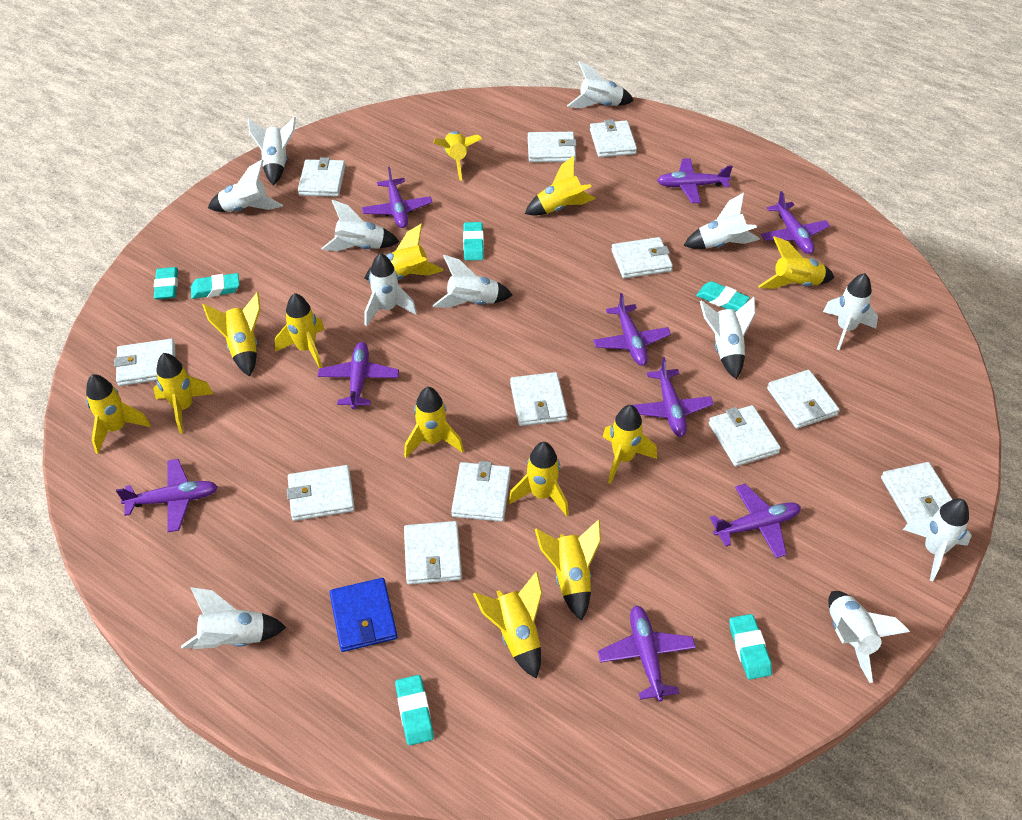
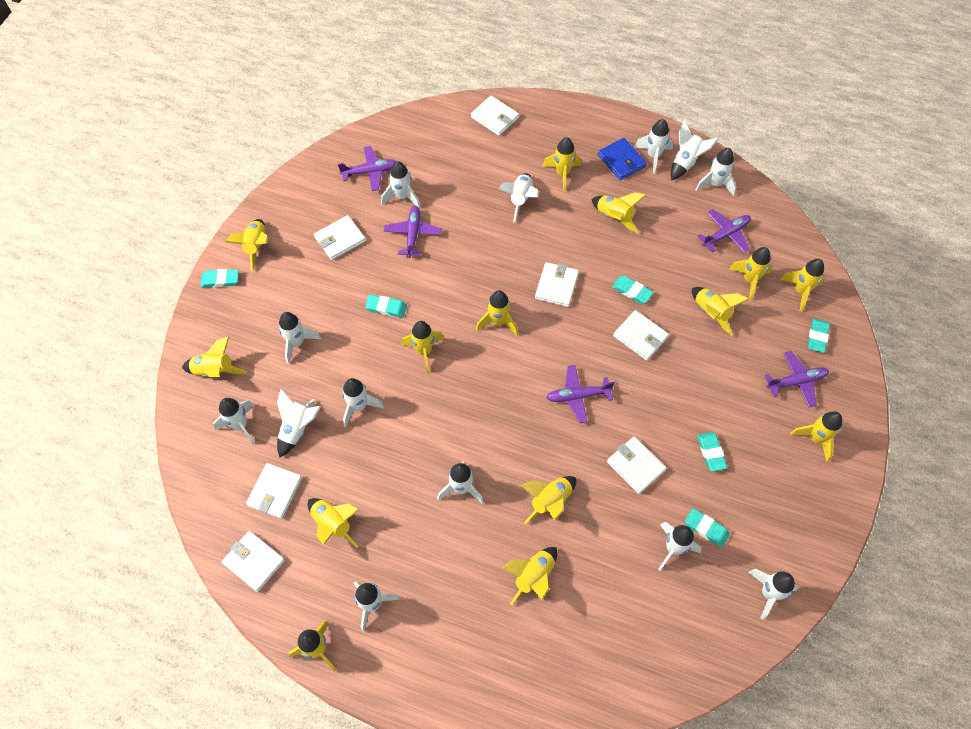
purple plane: 9 -> 5
white rocket: 12 -> 13
white wallet: 12 -> 7
yellow rocket: 13 -> 14

